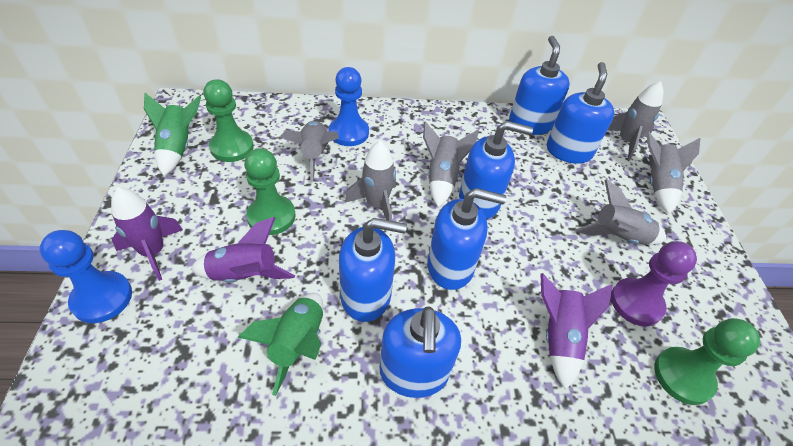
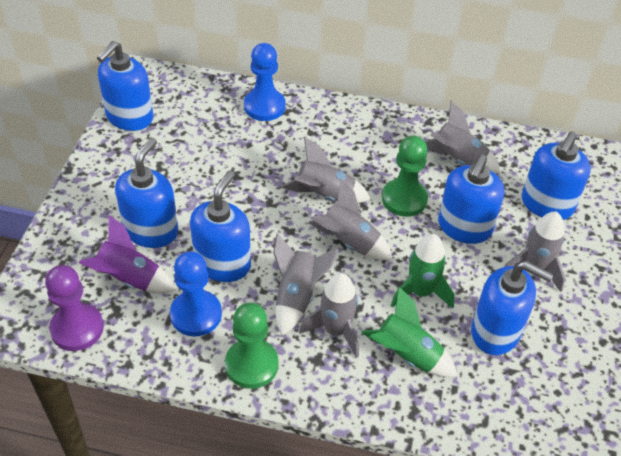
green pawn: 3 -> 2
purple rocket: 3 -> 1

